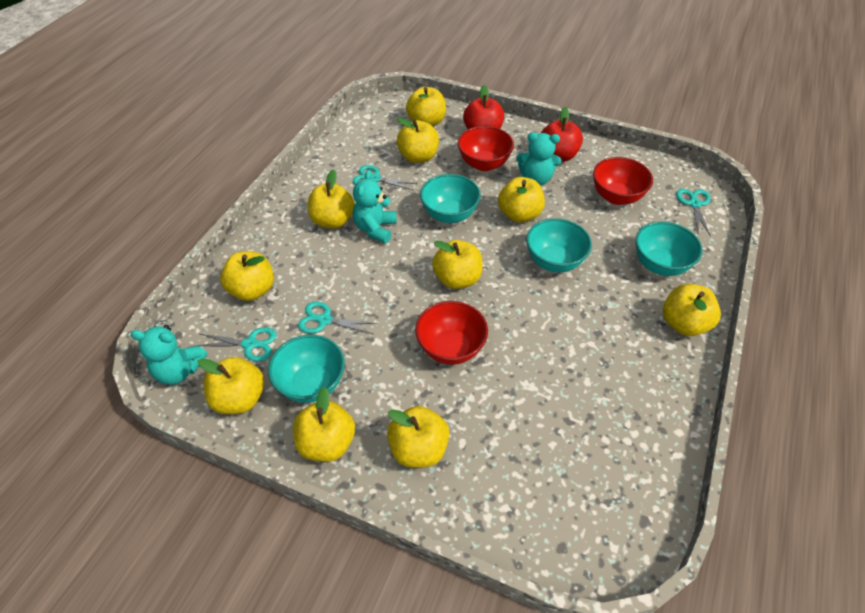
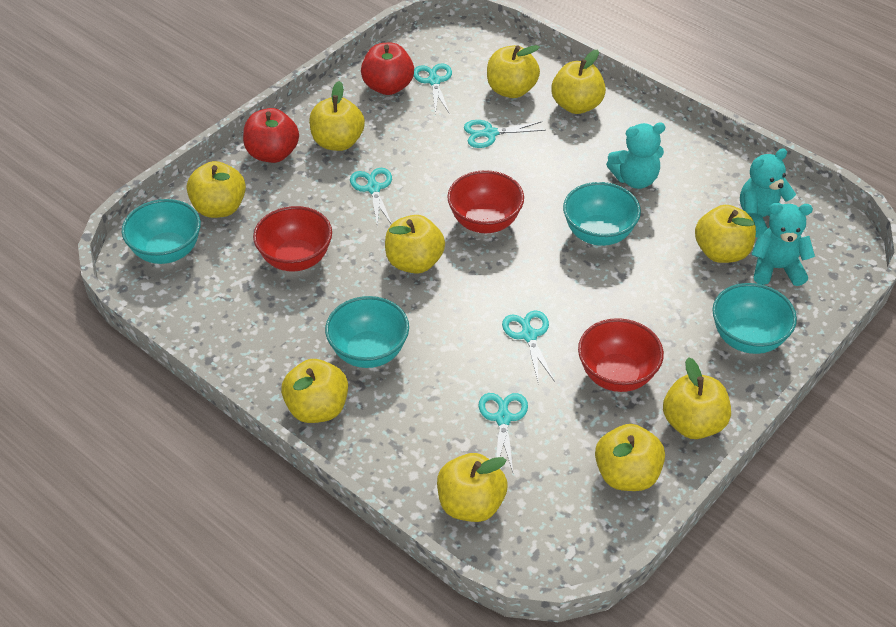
turquoise scissors: 4 -> 5

